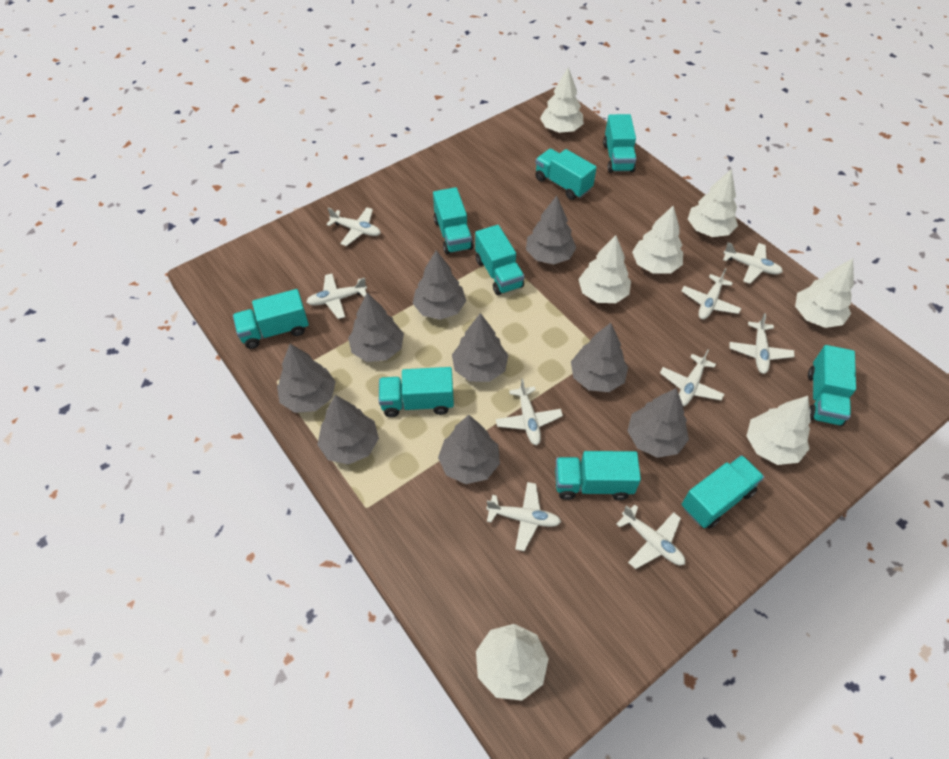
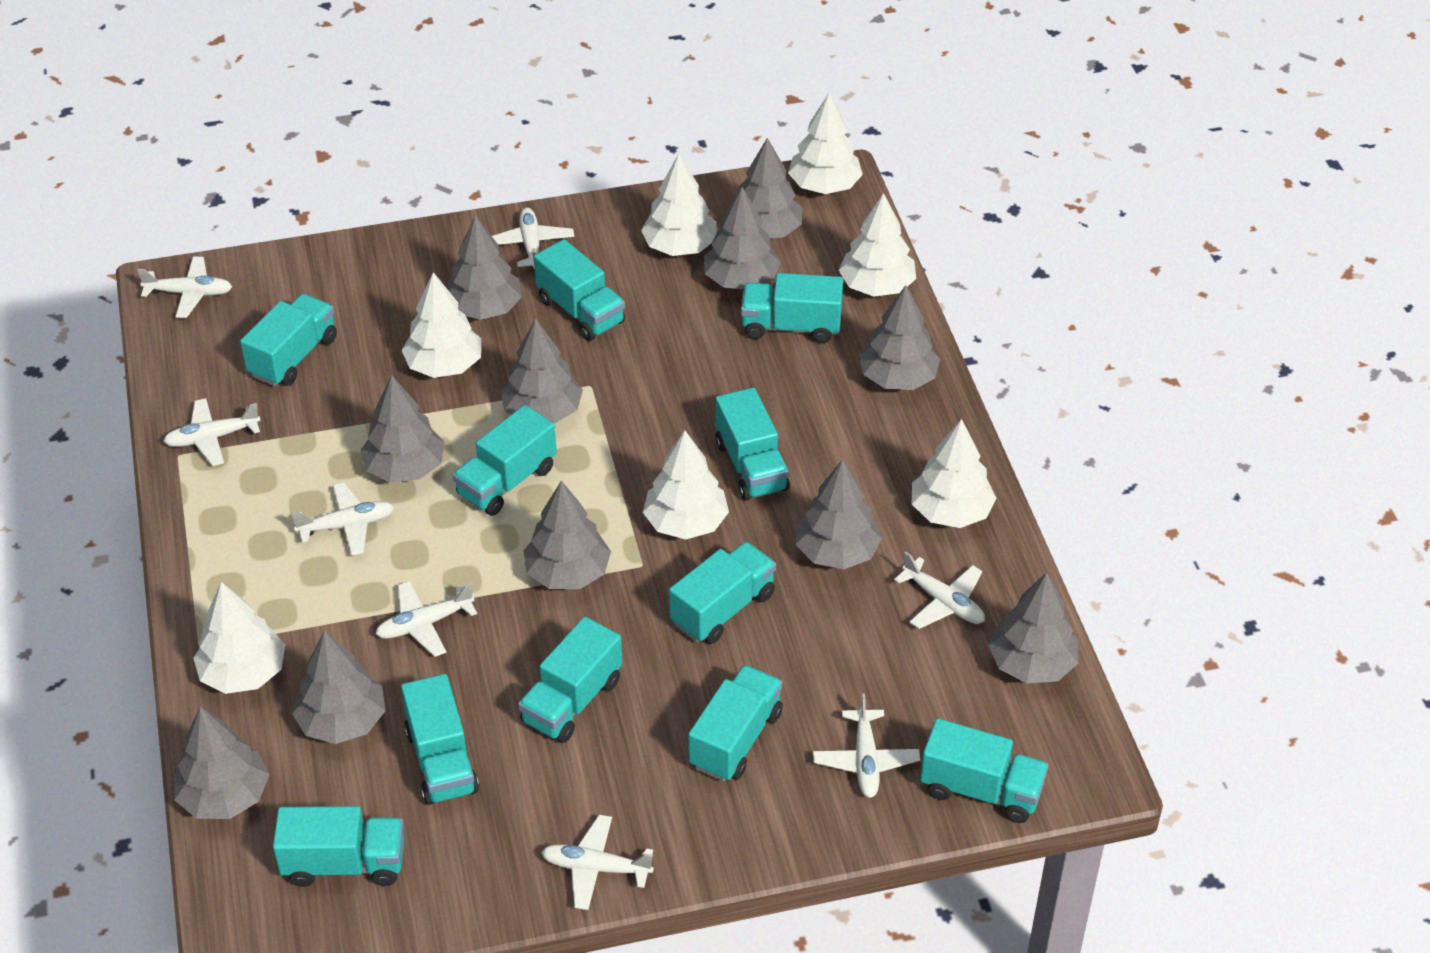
grey tree: 9 -> 11
turquoise truck: 9 -> 11
white plane: 9 -> 8

